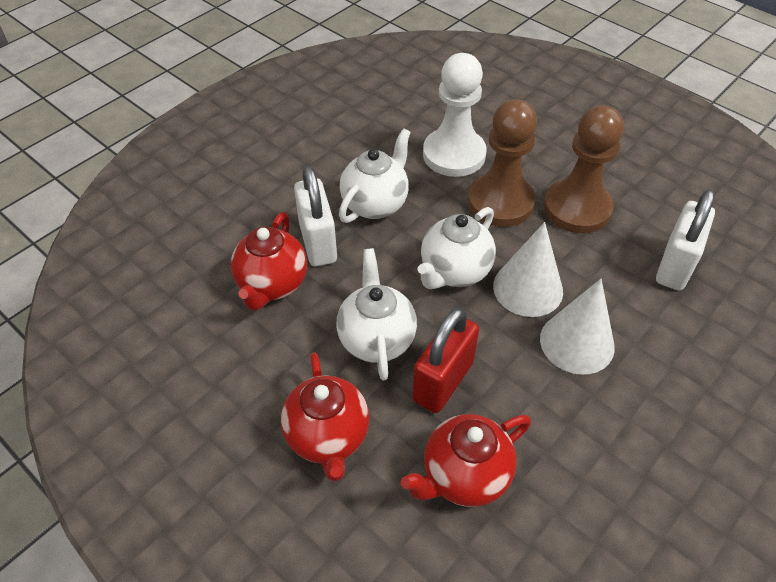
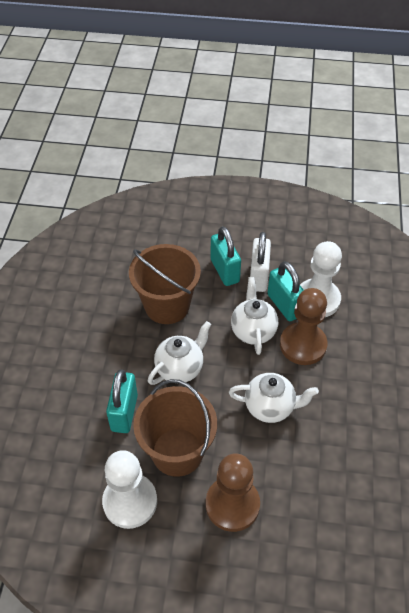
brown bucket: 0 -> 2
red padlock: 1 -> 0
red teapot: 3 -> 0
turquoise padlock: 0 -> 3
white cone: 2 -> 0
white padlock: 2 -> 1
white pawn: 1 -> 2

